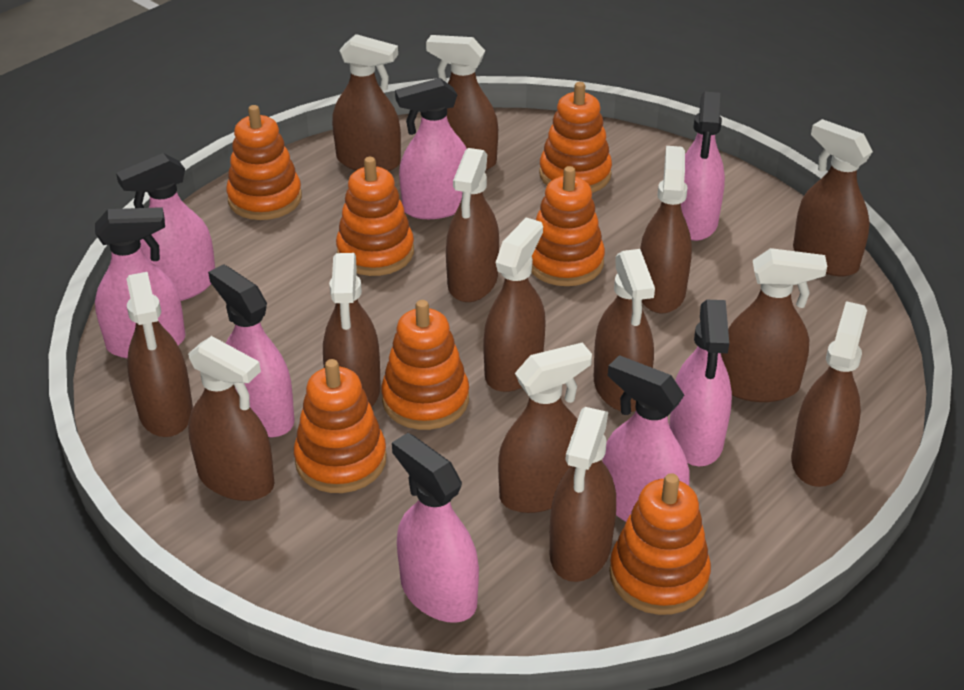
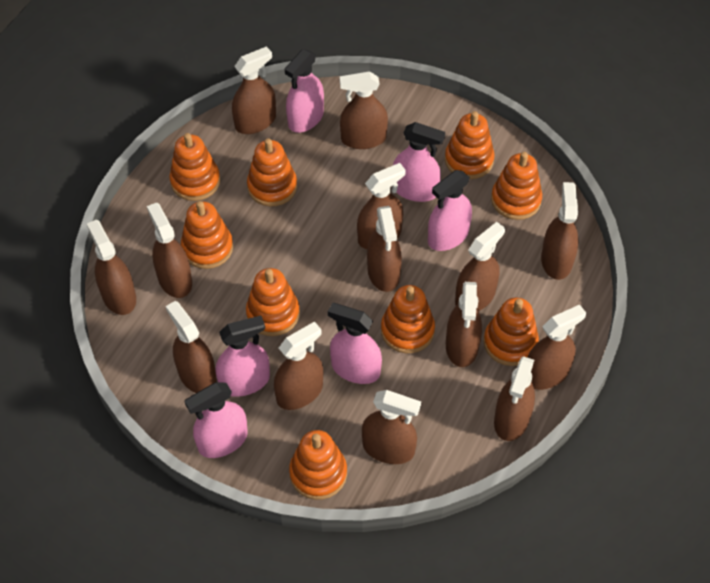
orange stacking toy: 7 -> 9
pink spray bottle: 8 -> 6

